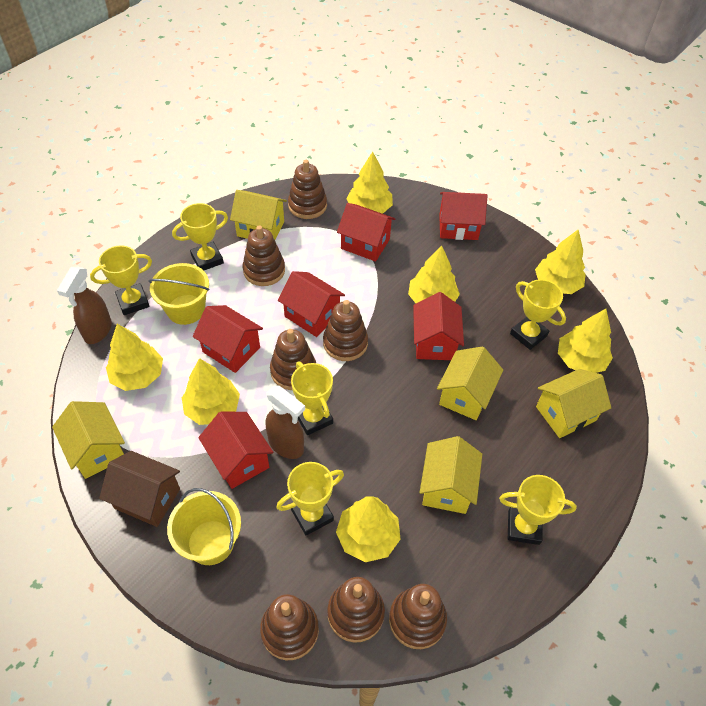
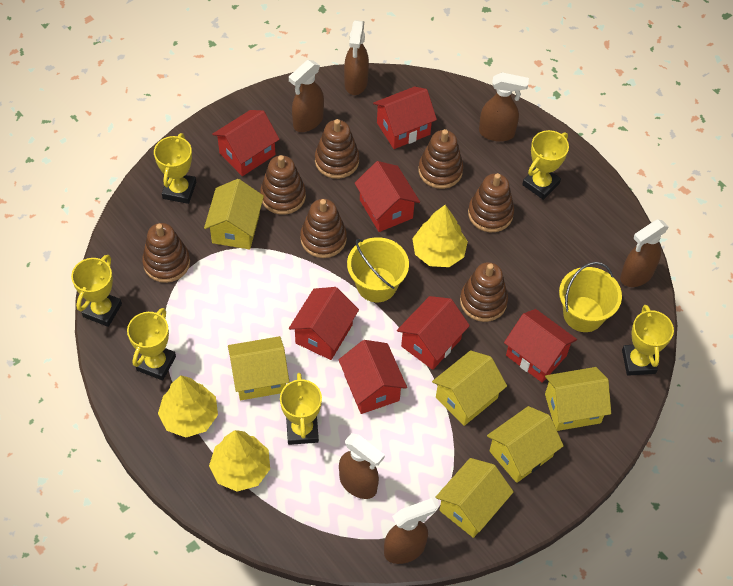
brown house: 1 -> 0
brown spray bottle: 2 -> 6
red house: 6 -> 7
yellow house: 5 -> 6
yellow tree: 7 -> 3

